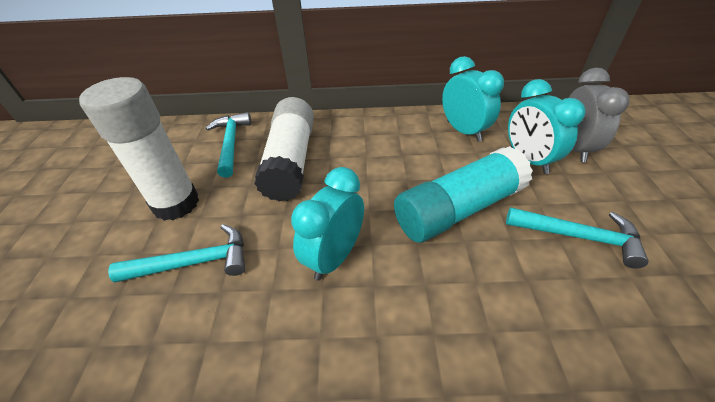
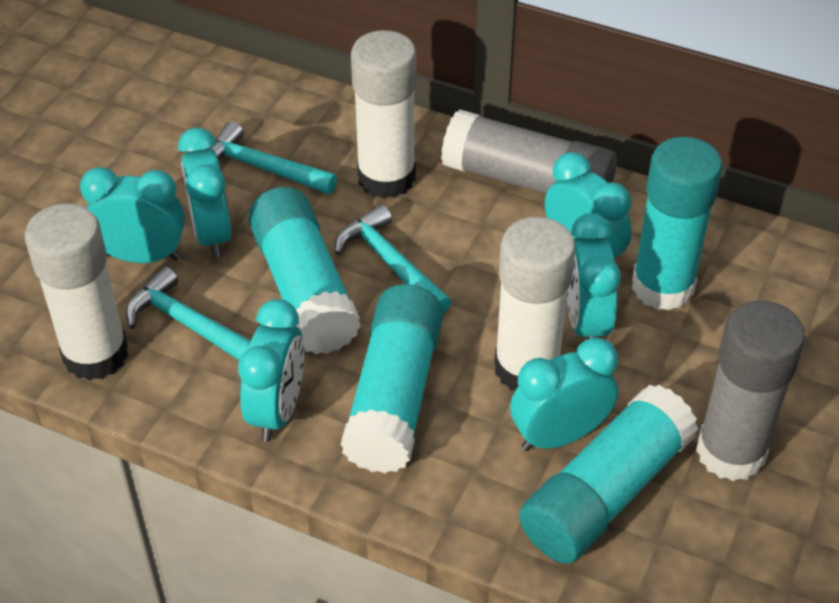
grey clock: 1 -> 0
grey glue stick: 0 -> 2
turquoise clock: 3 -> 6
turquoise glue stick: 1 -> 4
white glue stick: 2 -> 3

